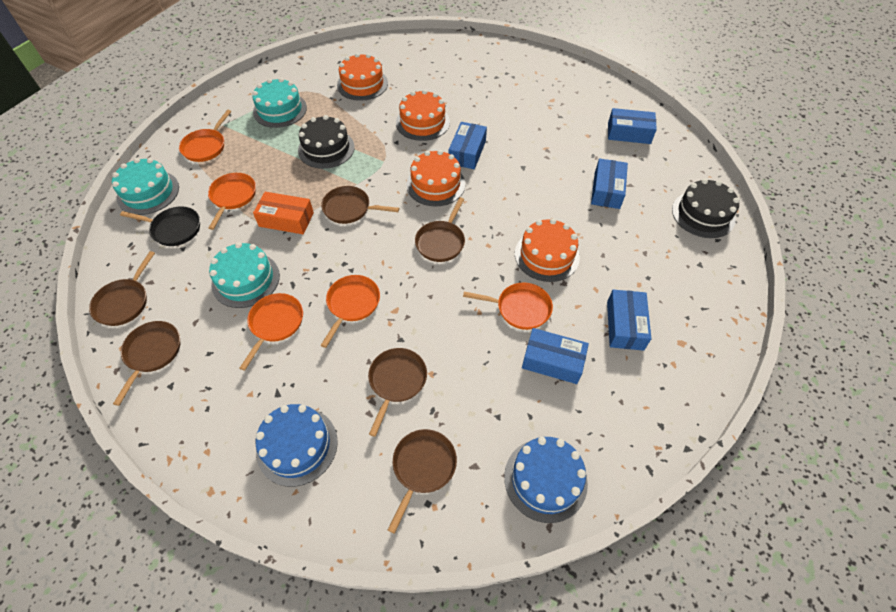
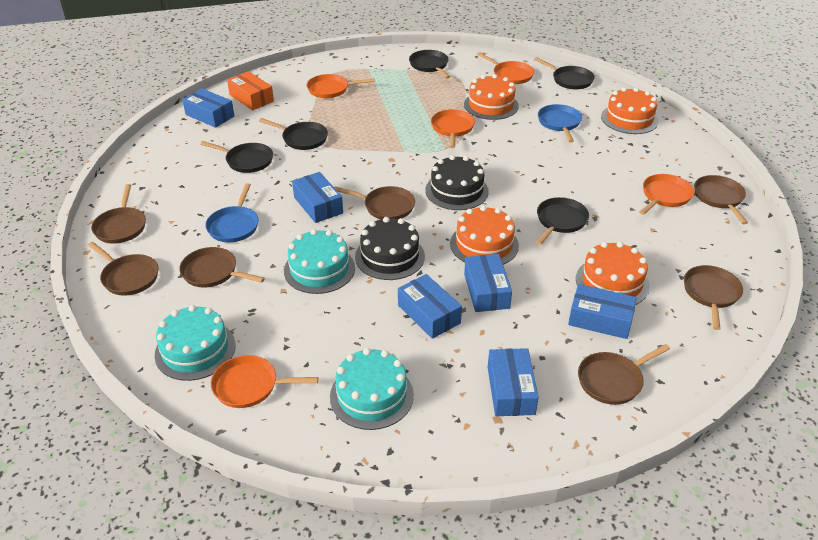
black pan: 1 -> 5
blue box: 5 -> 6
blue cake: 2 -> 0
blue pan: 0 -> 2
brown pan: 6 -> 7

